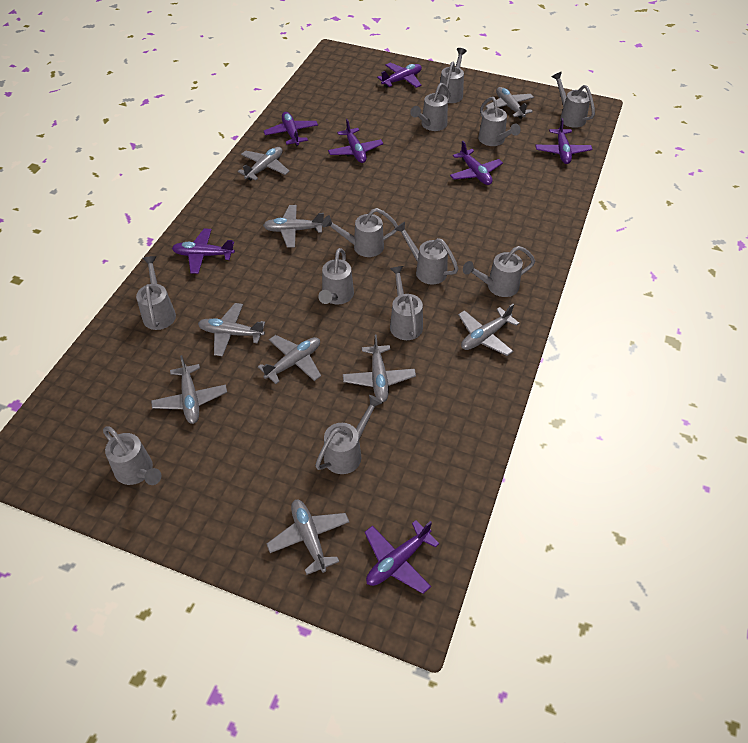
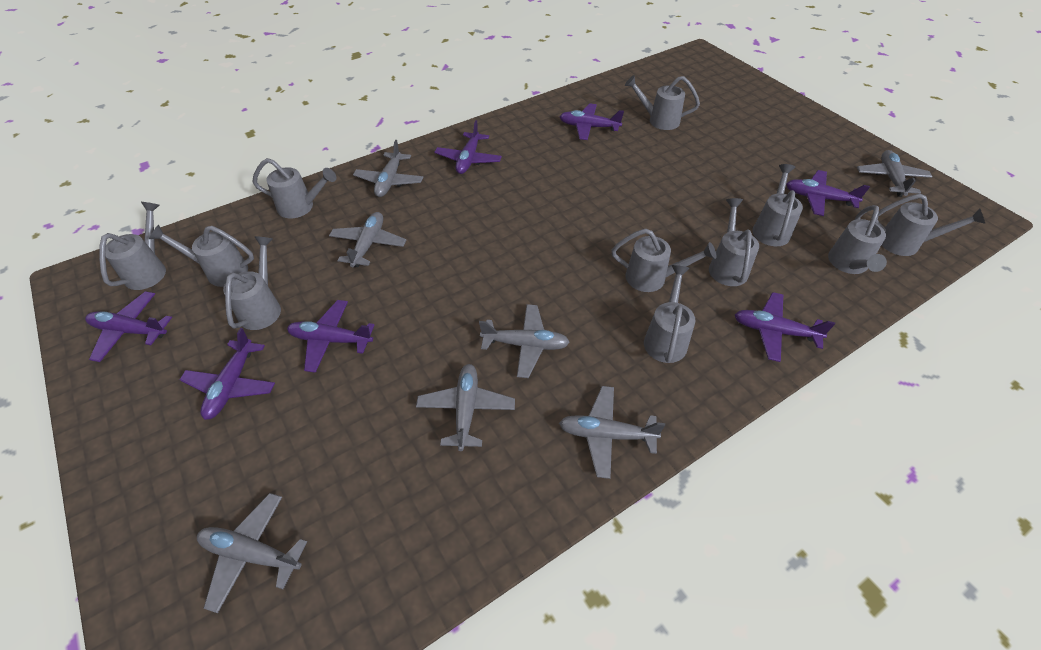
grey plane: 9 -> 7
grey watering can: 12 -> 11

